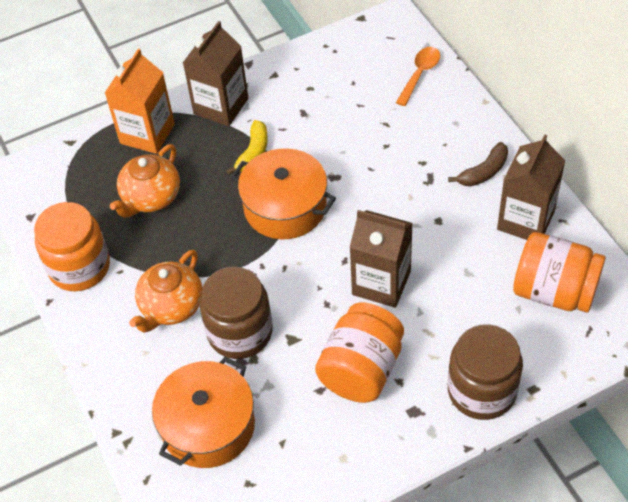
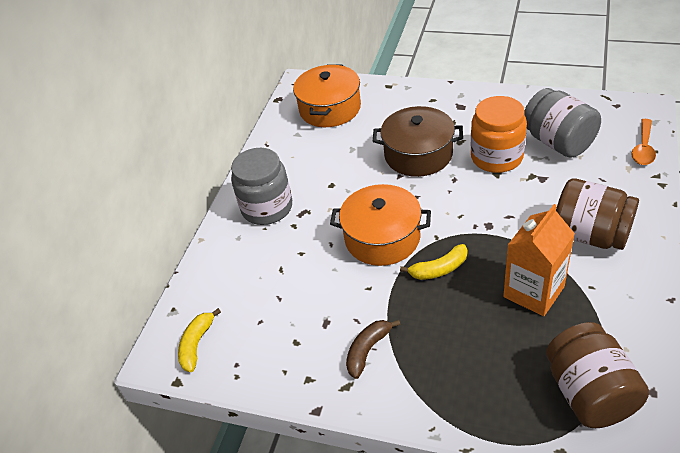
brown carton: 3 -> 0
brown pot: 0 -> 1
grey jar: 0 -> 2
orange jar: 3 -> 1
orange teapot: 2 -> 0
yellow banana: 1 -> 2

